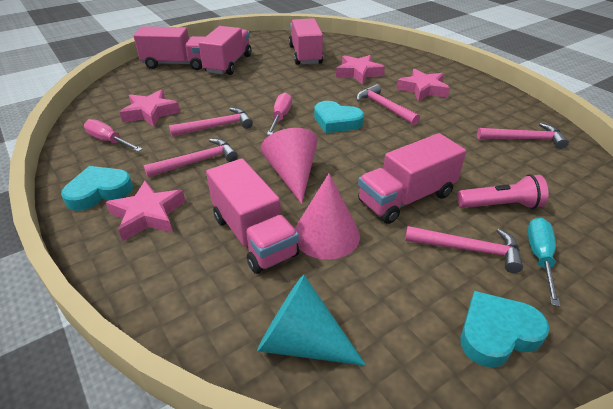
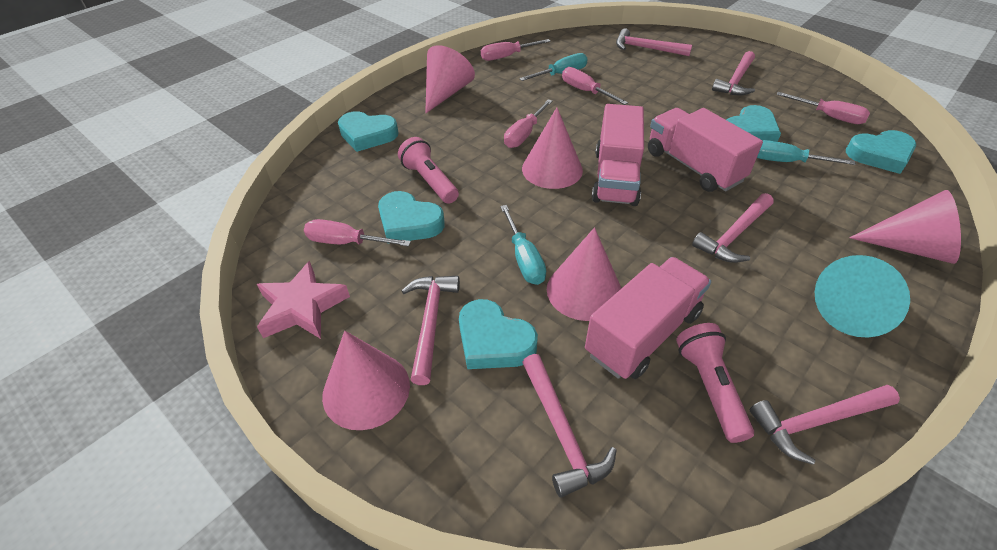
pink cone: 2 -> 5
pink flashlight: 1 -> 2
pink hammer: 5 -> 6
pink screwdriver: 2 -> 5
pink star: 4 -> 1
pink truck: 5 -> 3
turquoise heart: 3 -> 5
turquoise screwdriver: 1 -> 3

